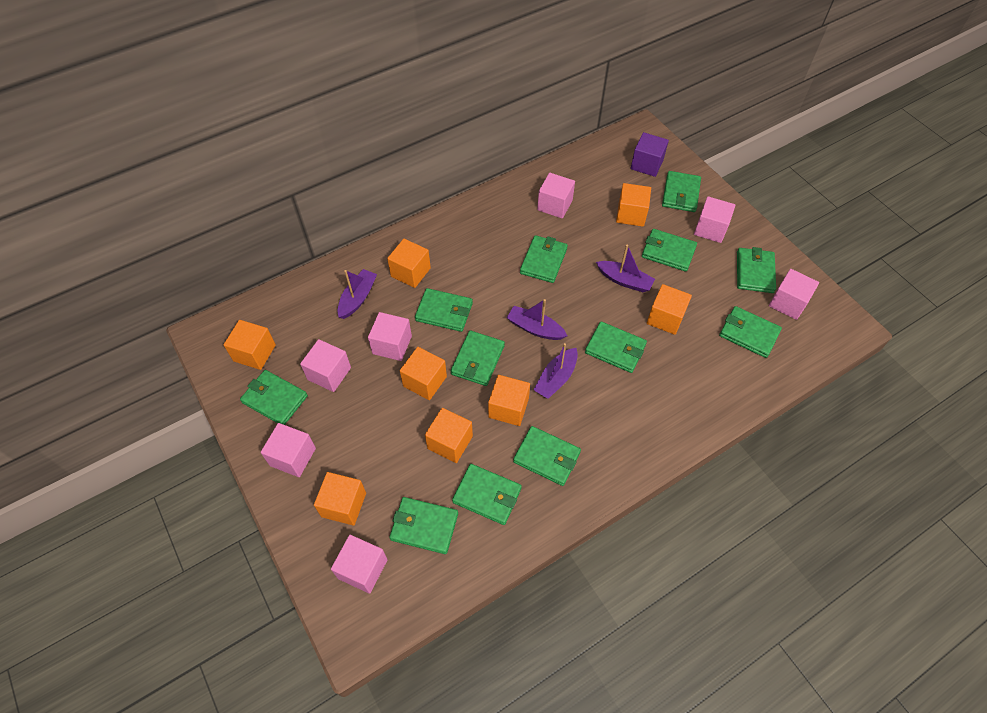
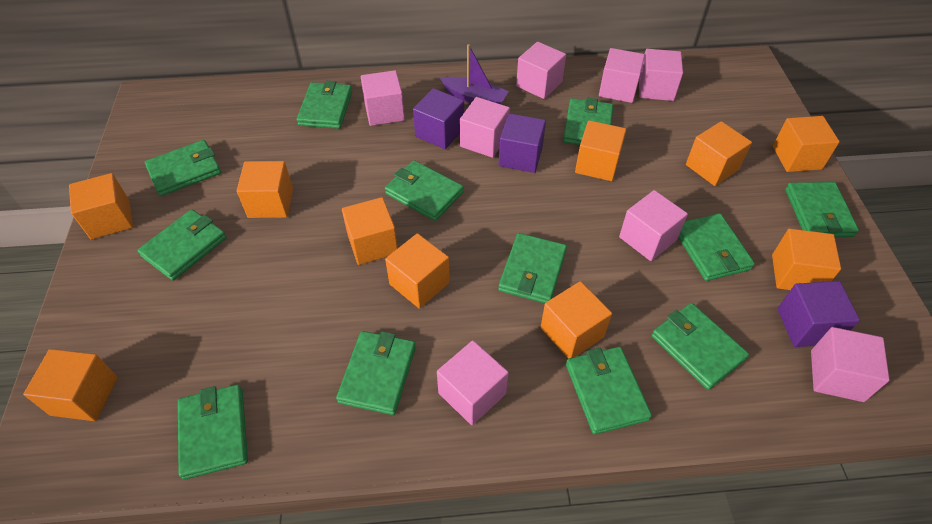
orange cube: 8 -> 10
pink cube: 7 -> 8
purple boat: 4 -> 1
purple cube: 1 -> 3

